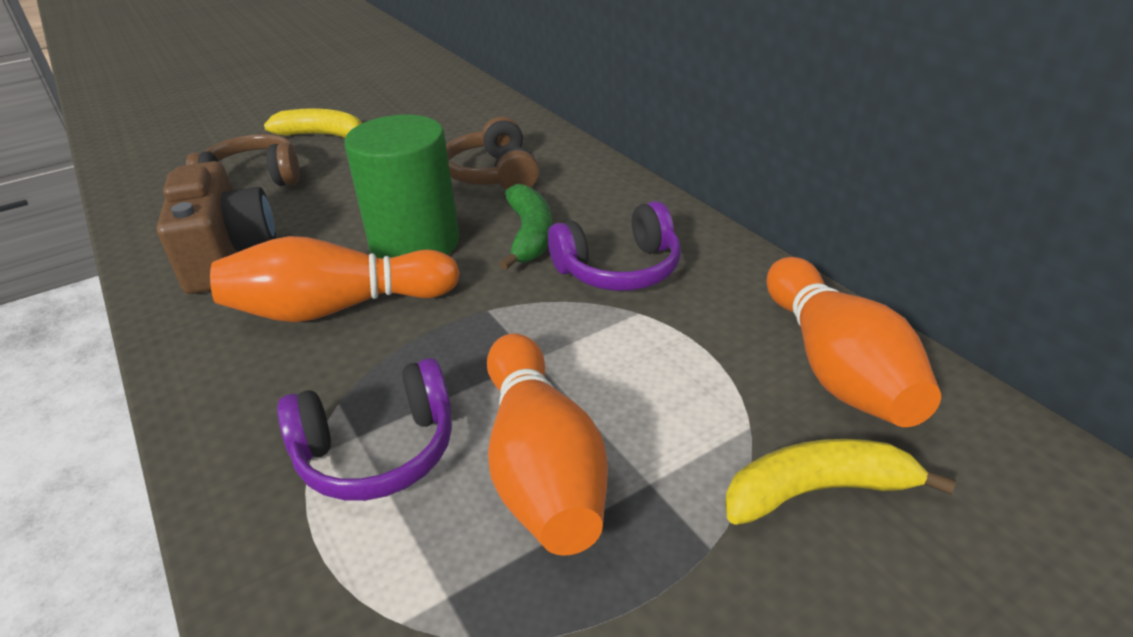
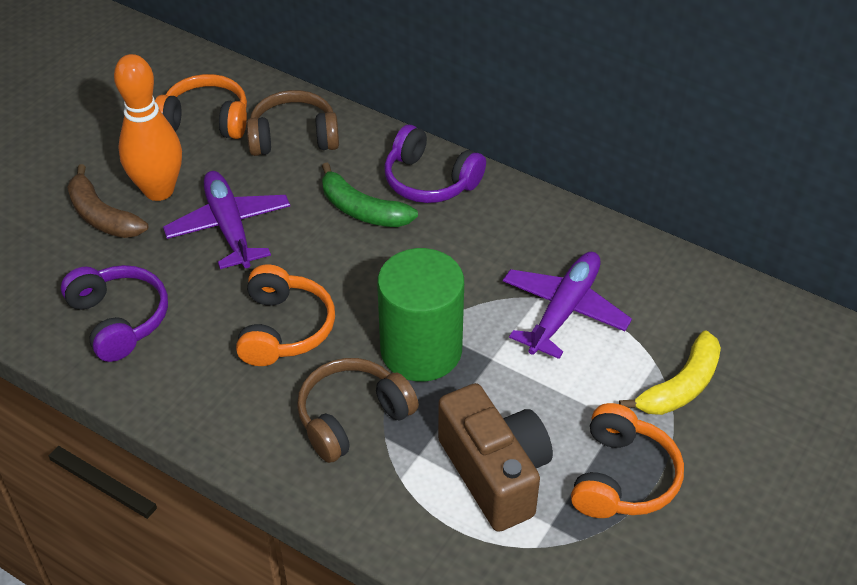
brown banana: 0 -> 1
orange bowling pin: 3 -> 1
orange headphones: 0 -> 3
purple plane: 0 -> 2
yellow banana: 2 -> 1

